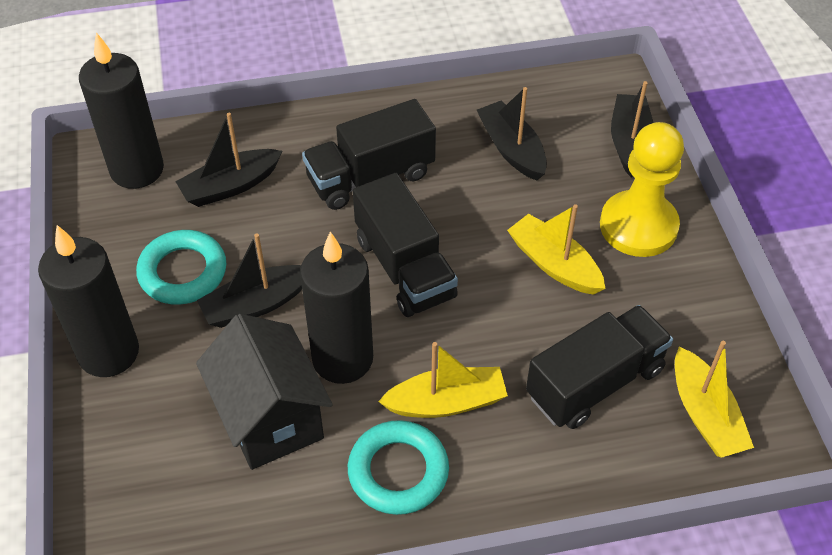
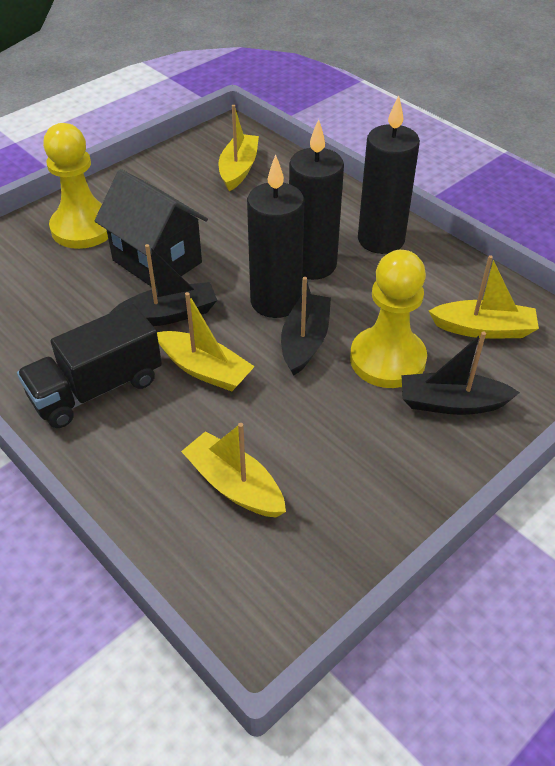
black boat: 4 -> 3
black truck: 3 -> 1
turquoise ring: 2 -> 0
yellow boat: 3 -> 4
yellow pawn: 1 -> 2

